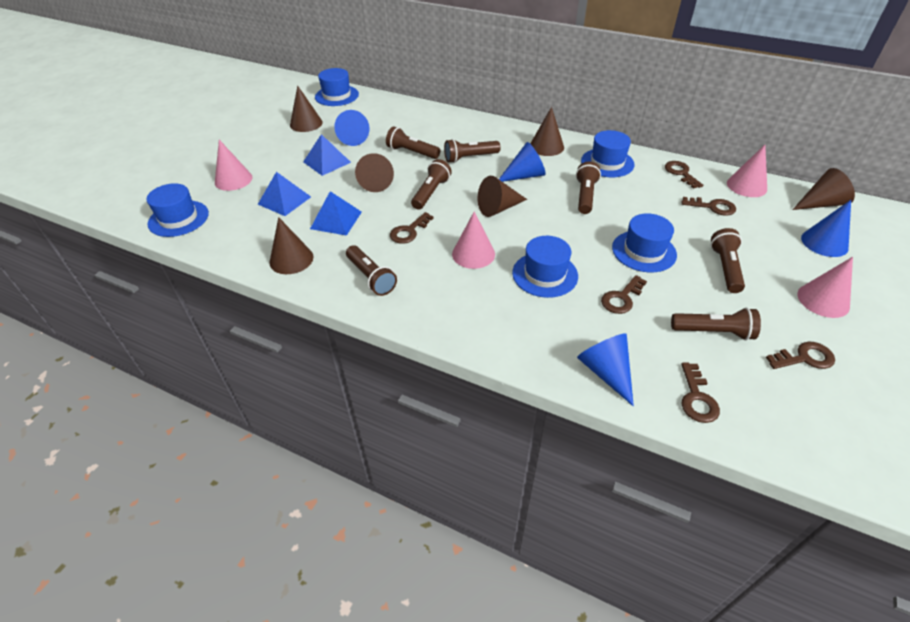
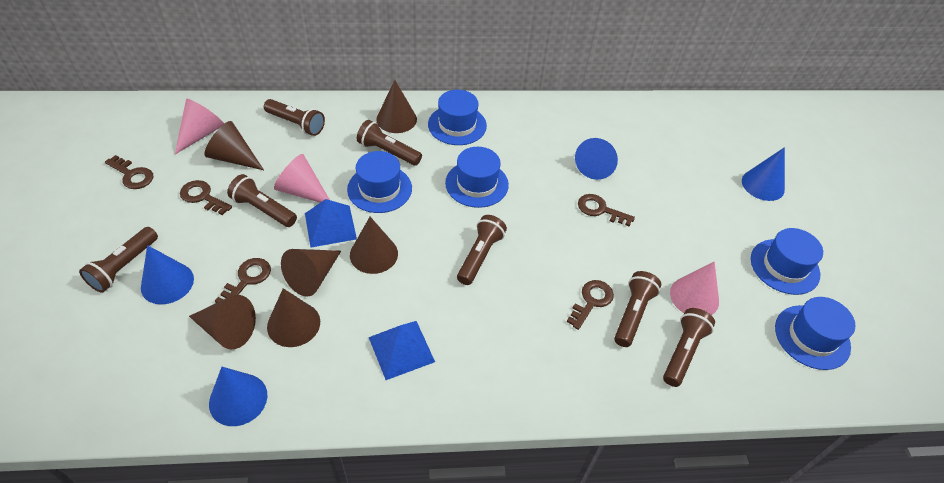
blue pyramid: 3 -> 2
brown key: 6 -> 5
pink cone: 4 -> 3

